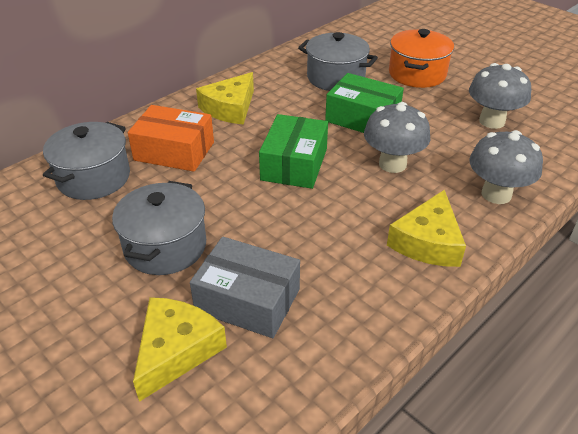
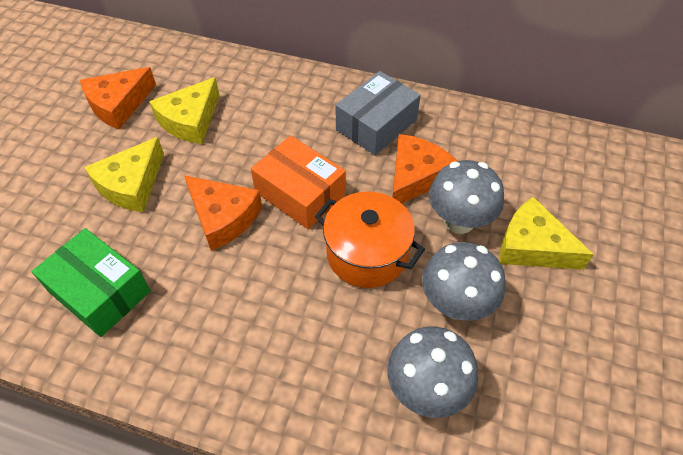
green box: 2 -> 1
grey pot: 3 -> 0
orange cheese: 0 -> 3

